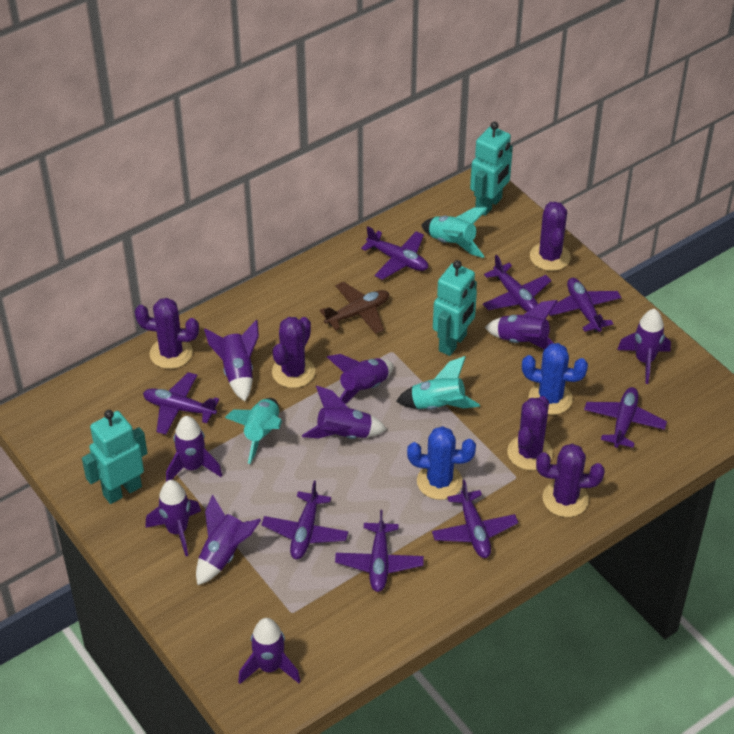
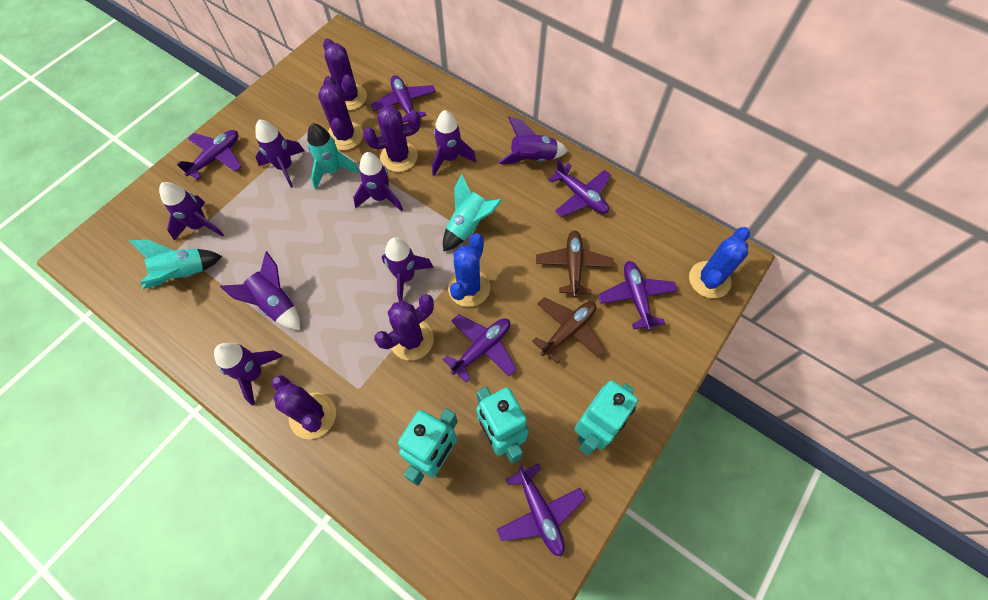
brown plane: 1 -> 2
purple plane: 8 -> 6
purple rocket: 9 -> 8

